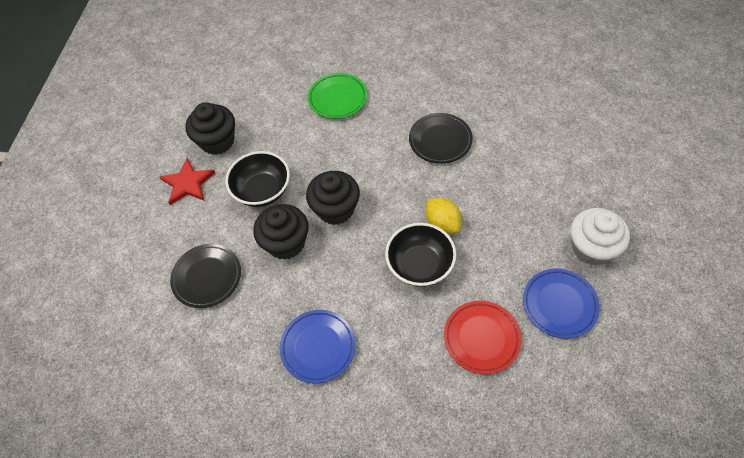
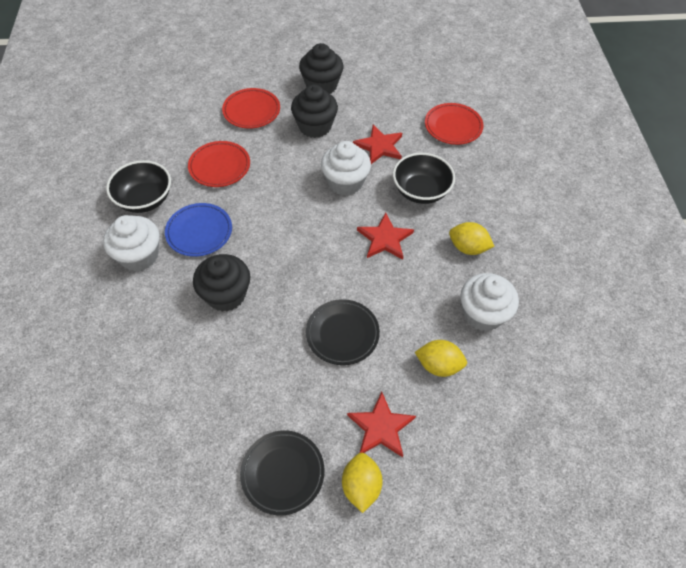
blue plate: 2 -> 1
green plate: 1 -> 0
red plate: 1 -> 3
red star: 1 -> 3
white cupcake: 1 -> 3
yellow lemon: 1 -> 3

